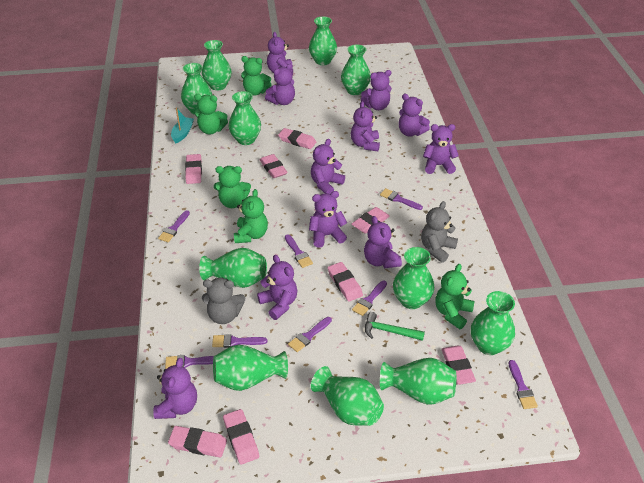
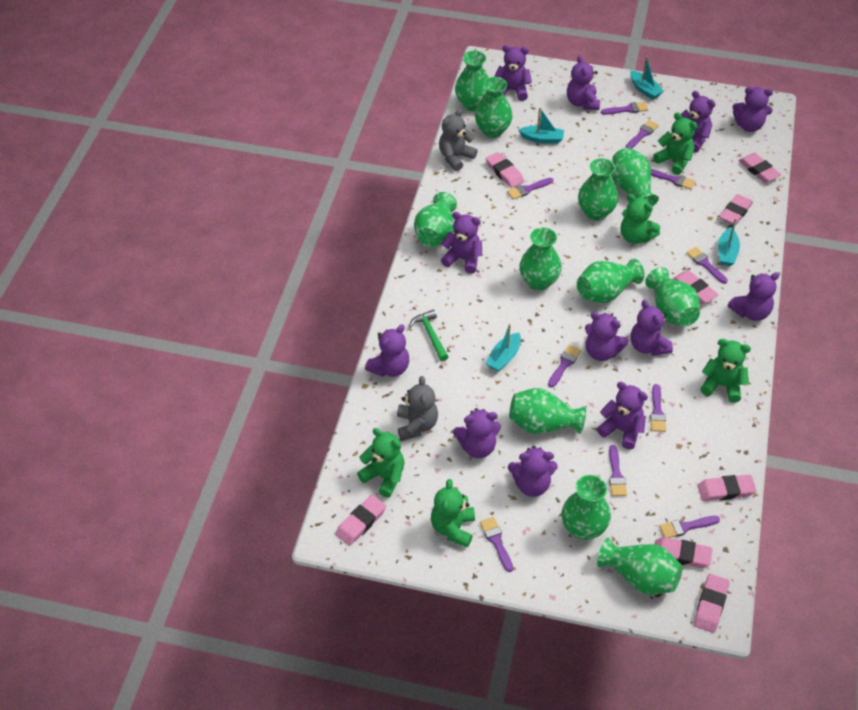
purple brush: 8 -> 10
purple teddy bear: 11 -> 12
turquoise boat: 1 -> 4

